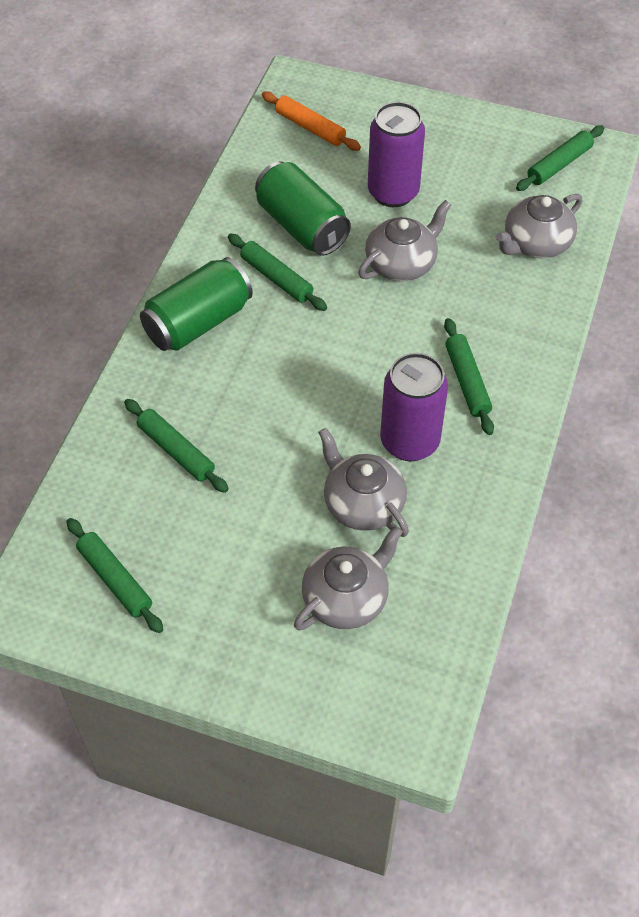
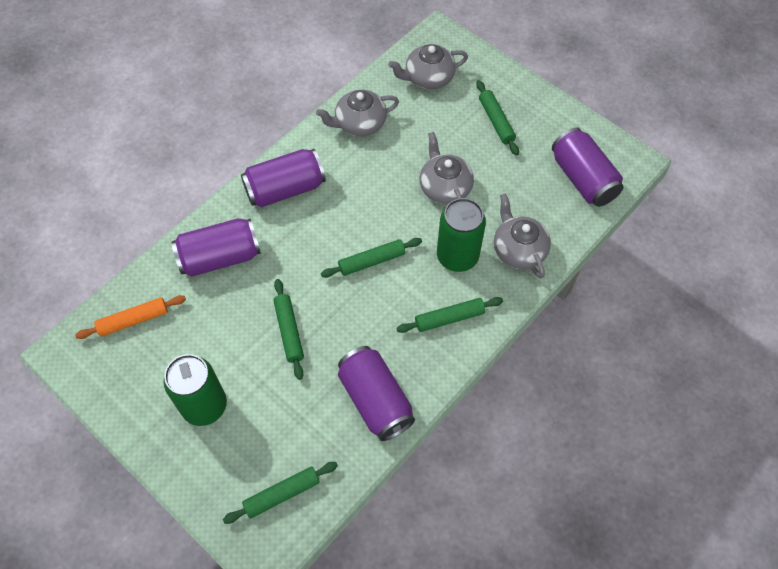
purple can: 2 -> 4

